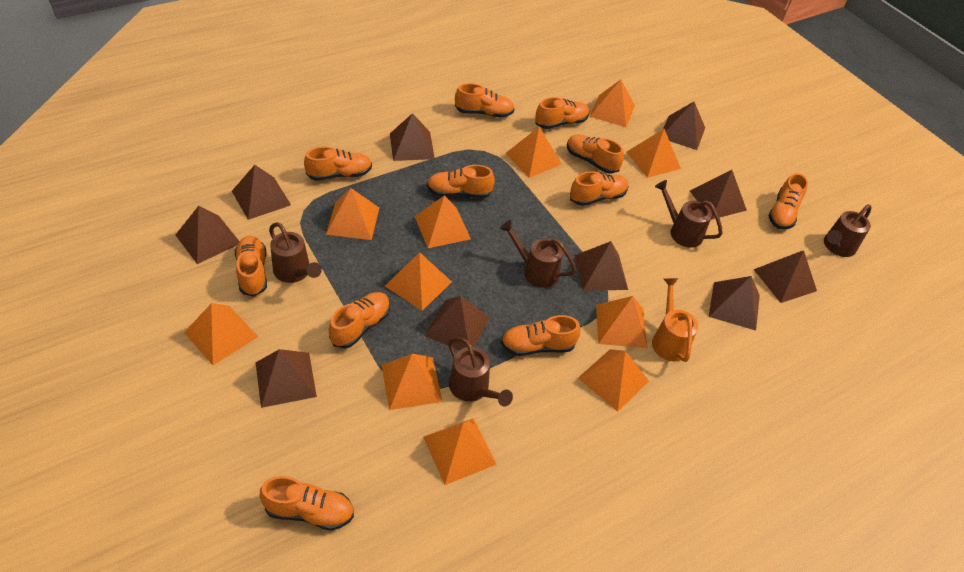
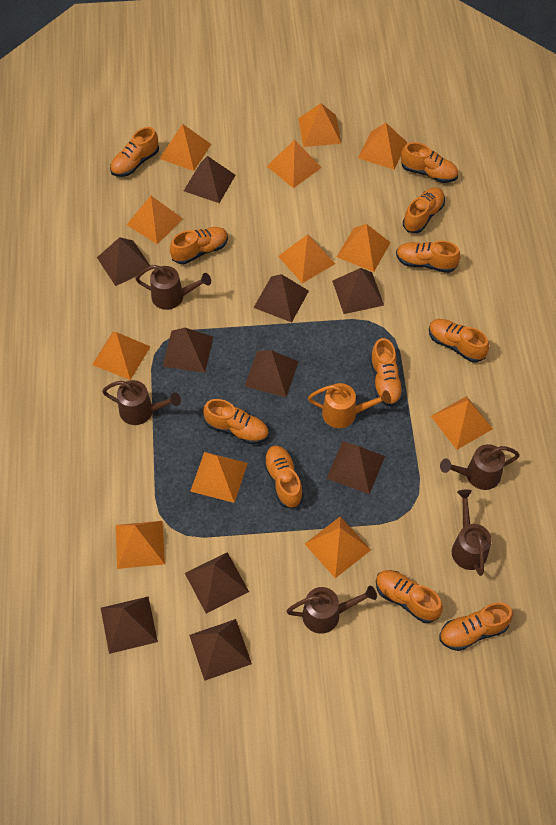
orange pyramid: 11 -> 12

